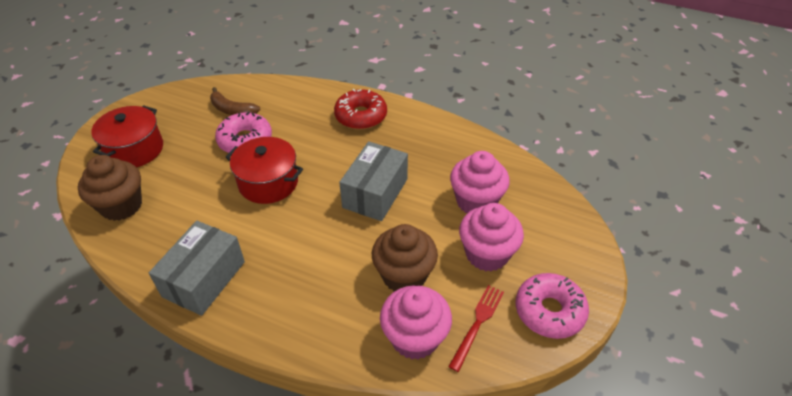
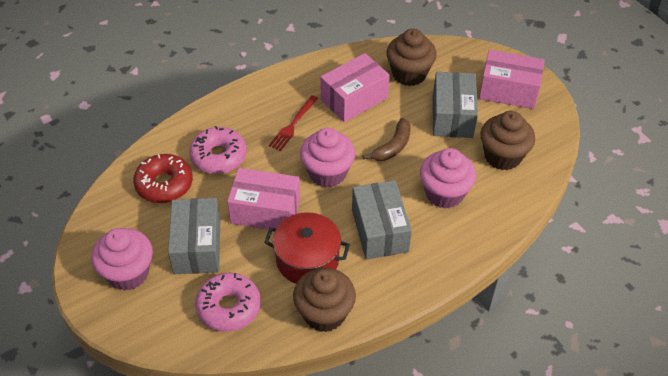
brown cupcake: 2 -> 3
grey box: 2 -> 3
pink box: 0 -> 3
red pot: 2 -> 1

